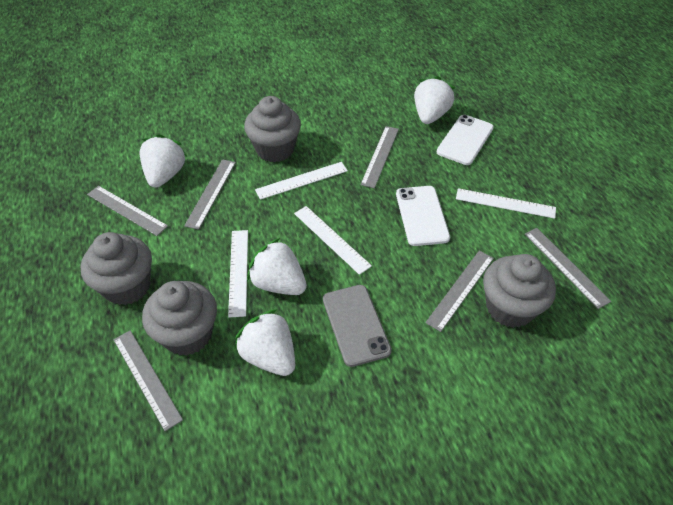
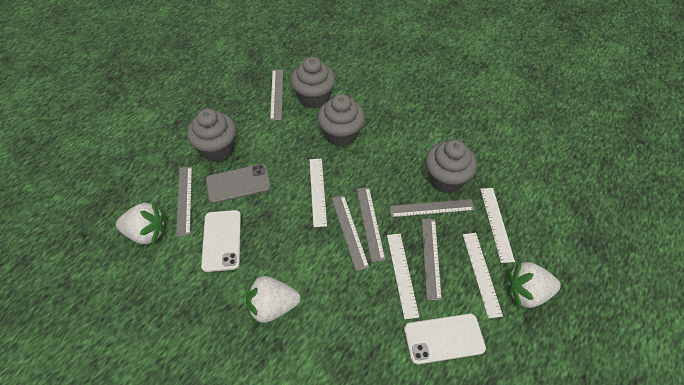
white strawberry: 4 -> 3

